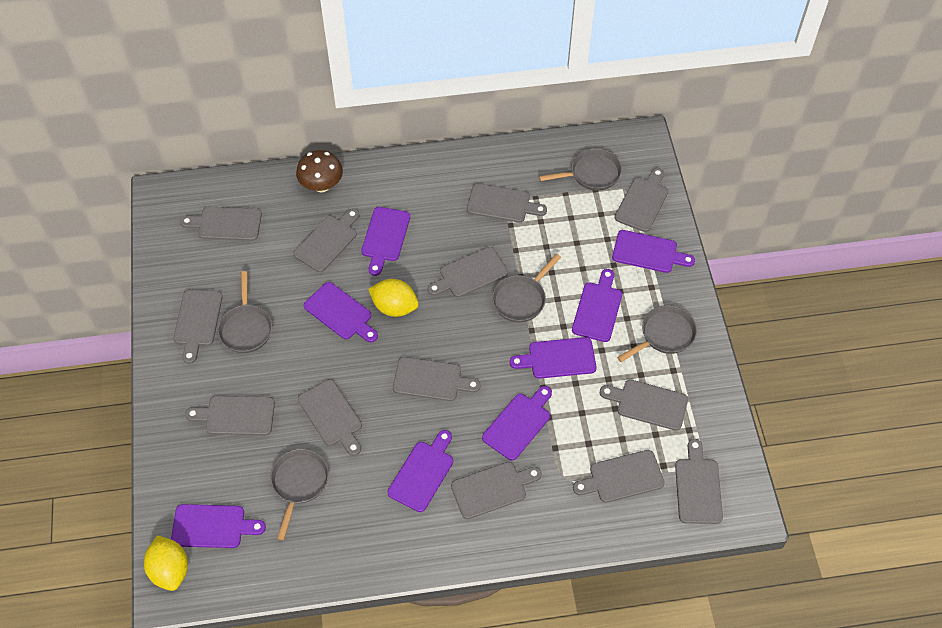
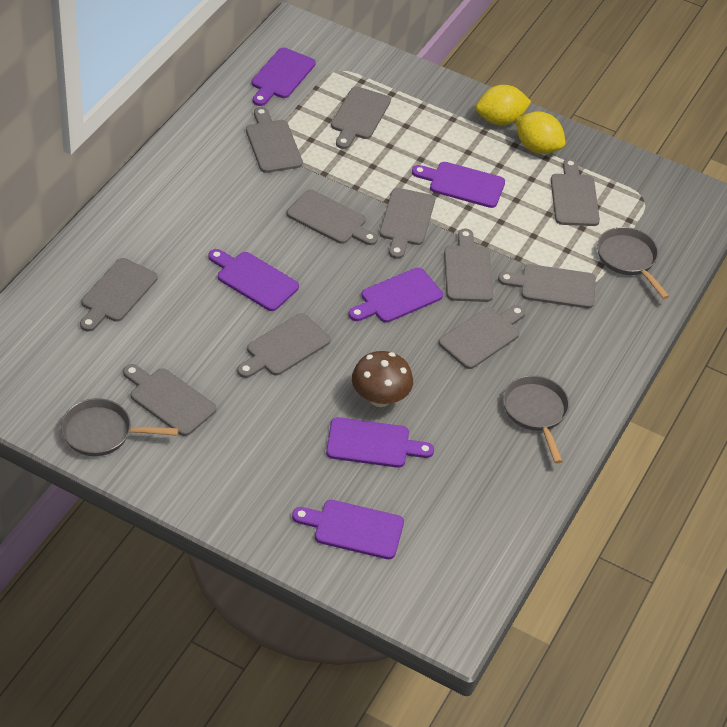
grey cutting board: 13 -> 11
grey pan: 5 -> 3
purple cutting board: 8 -> 6

